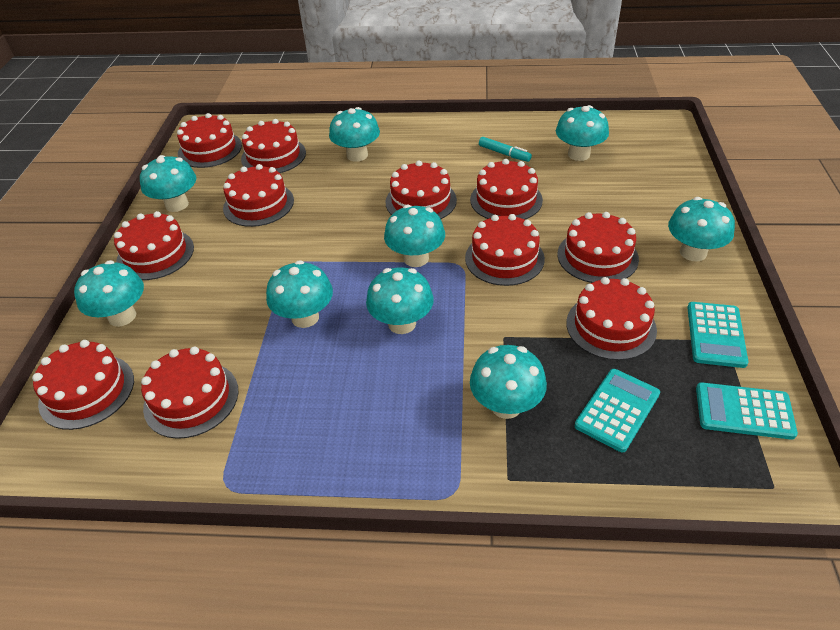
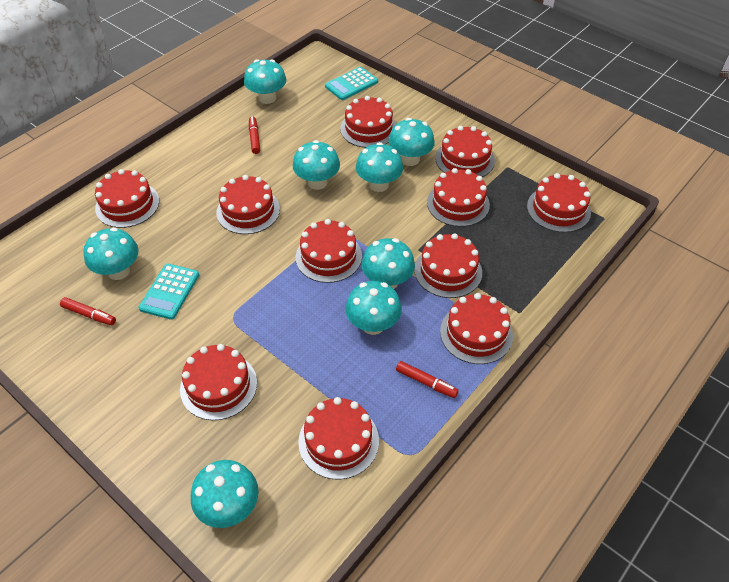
red marker: 0 -> 3
turquoise calculator: 3 -> 2
turquoise marker: 1 -> 0
turquoise mushroom: 9 -> 8

